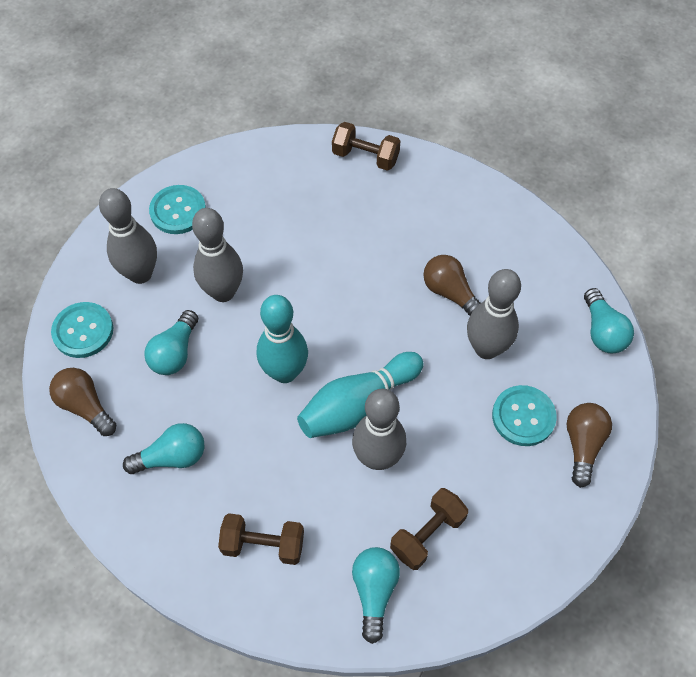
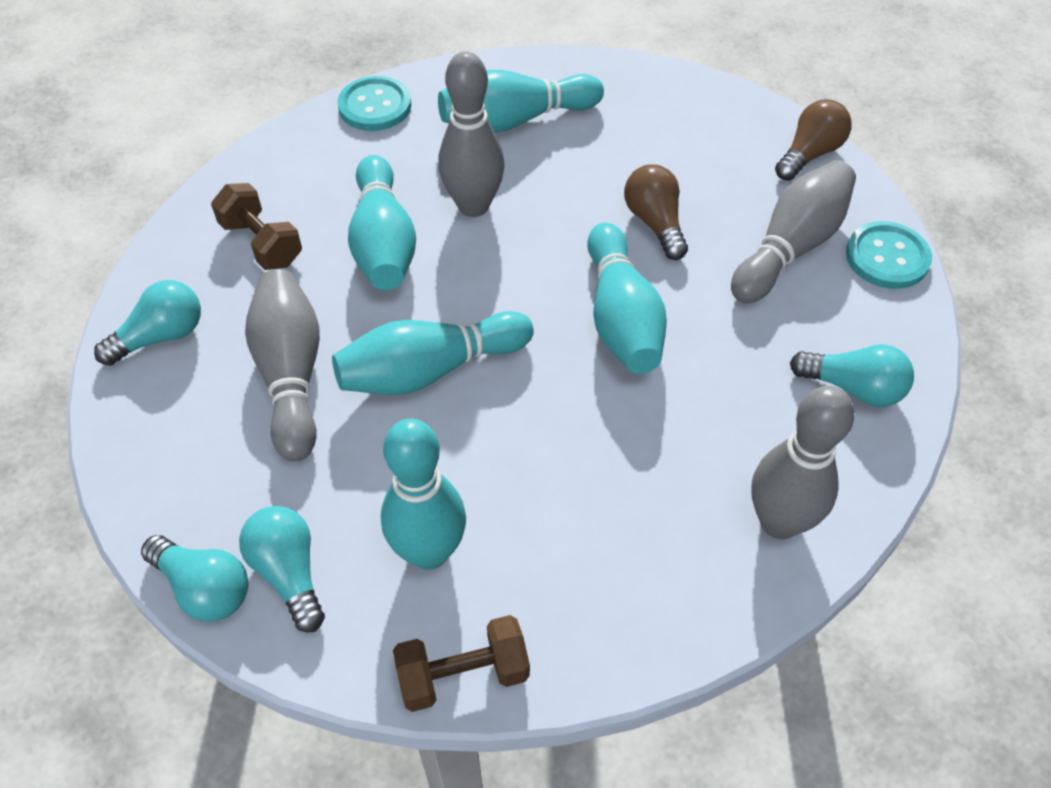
brown dumbbell: 3 -> 2
brown light bulb: 3 -> 2
turquoise bowling pin: 2 -> 5
turquoise button: 3 -> 2

